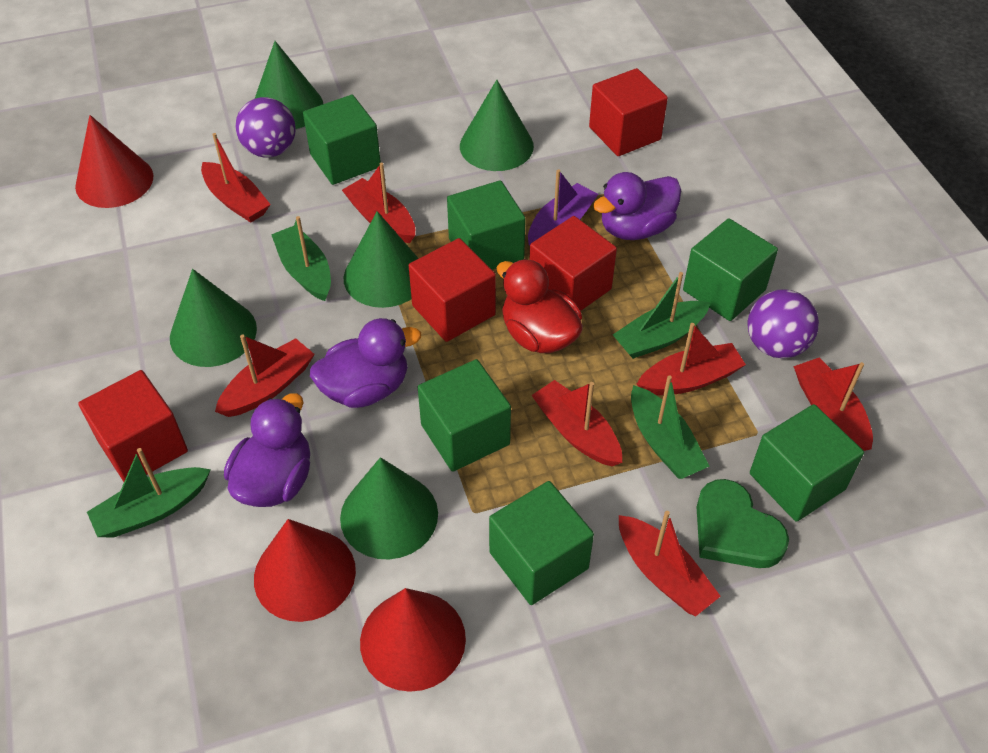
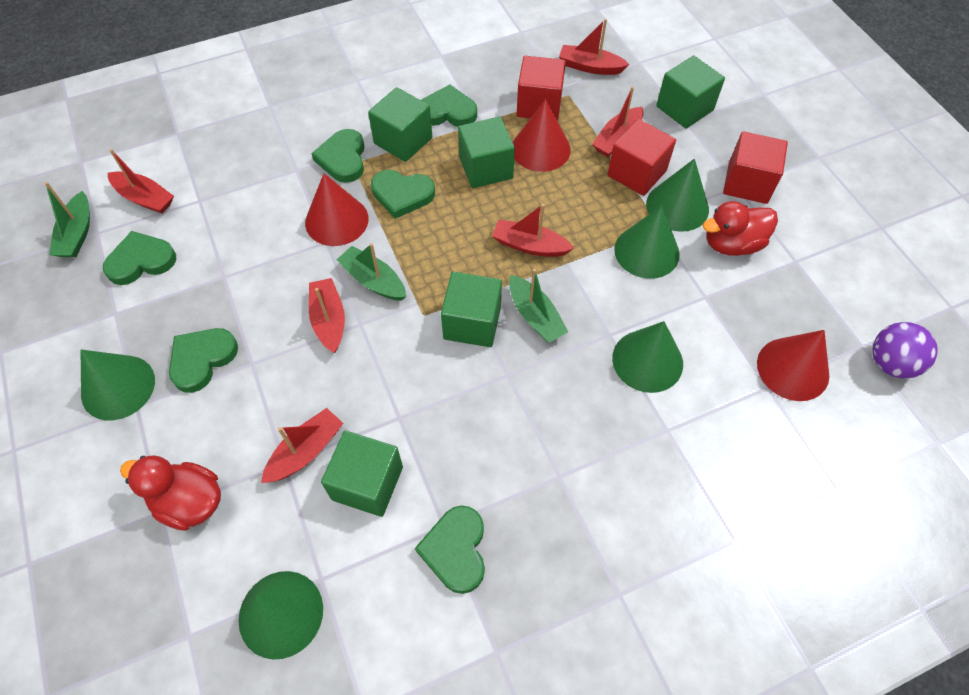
green boat: 4 -> 3
green cube: 6 -> 5
green heart: 1 -> 6
purple ball: 2 -> 1
purple boat: 1 -> 0
purple duck: 3 -> 0
red boat: 7 -> 6
red cube: 4 -> 3
red duck: 1 -> 2

